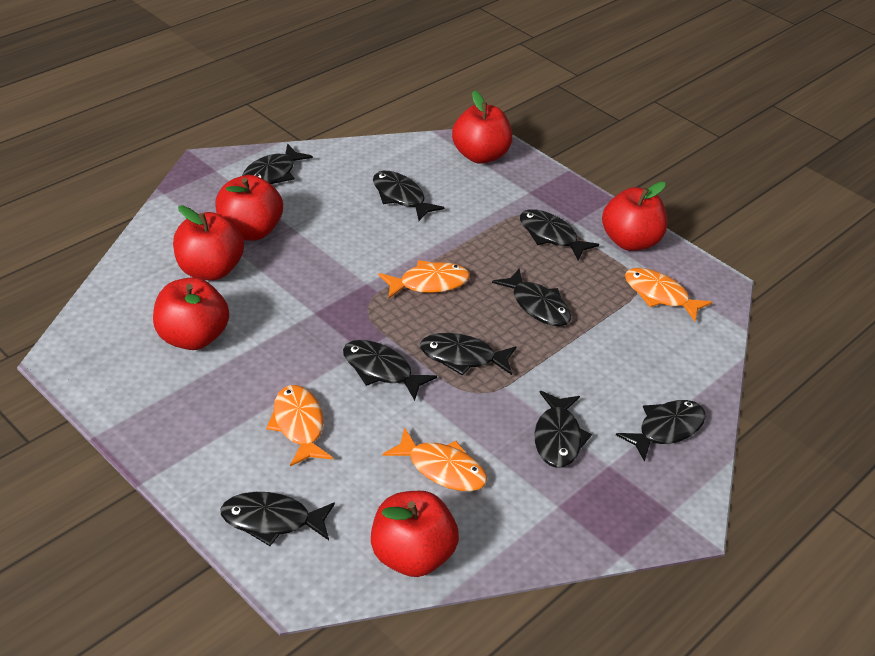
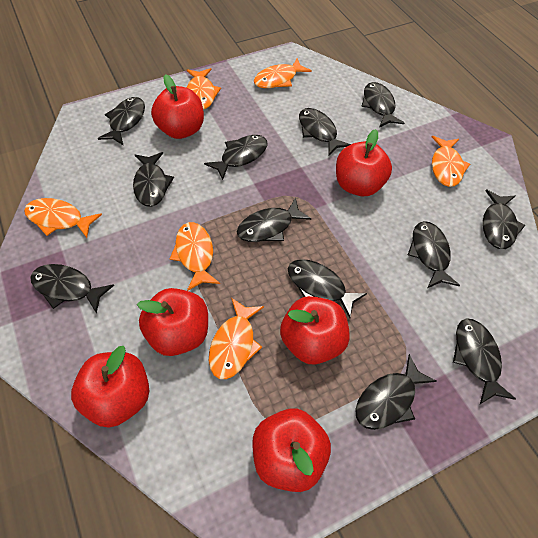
black fish: 9 -> 12
orange fish: 4 -> 6

